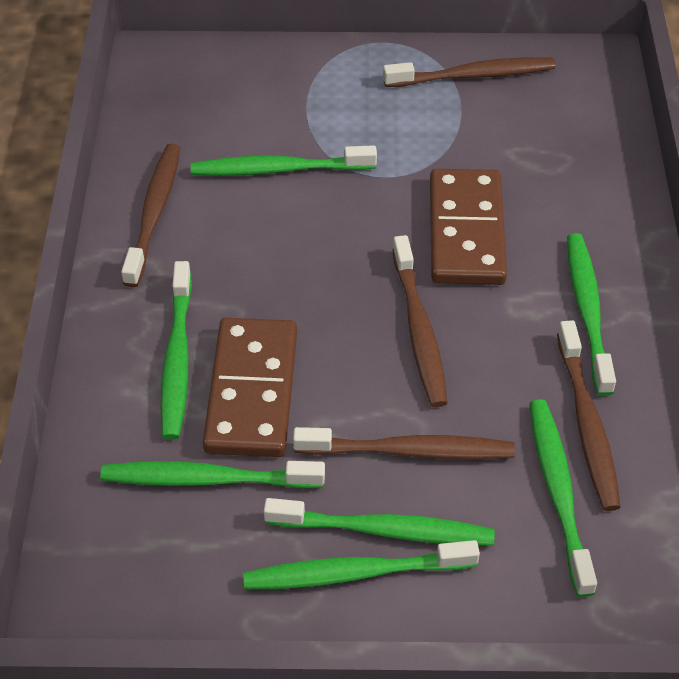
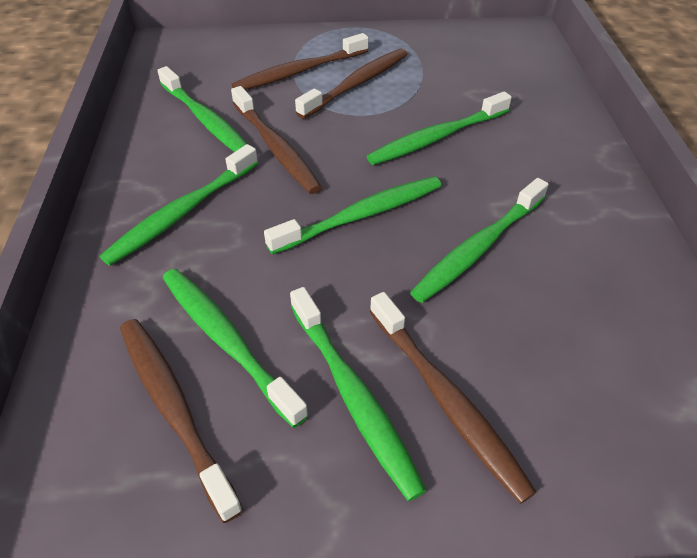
brown domino: 2 -> 0

